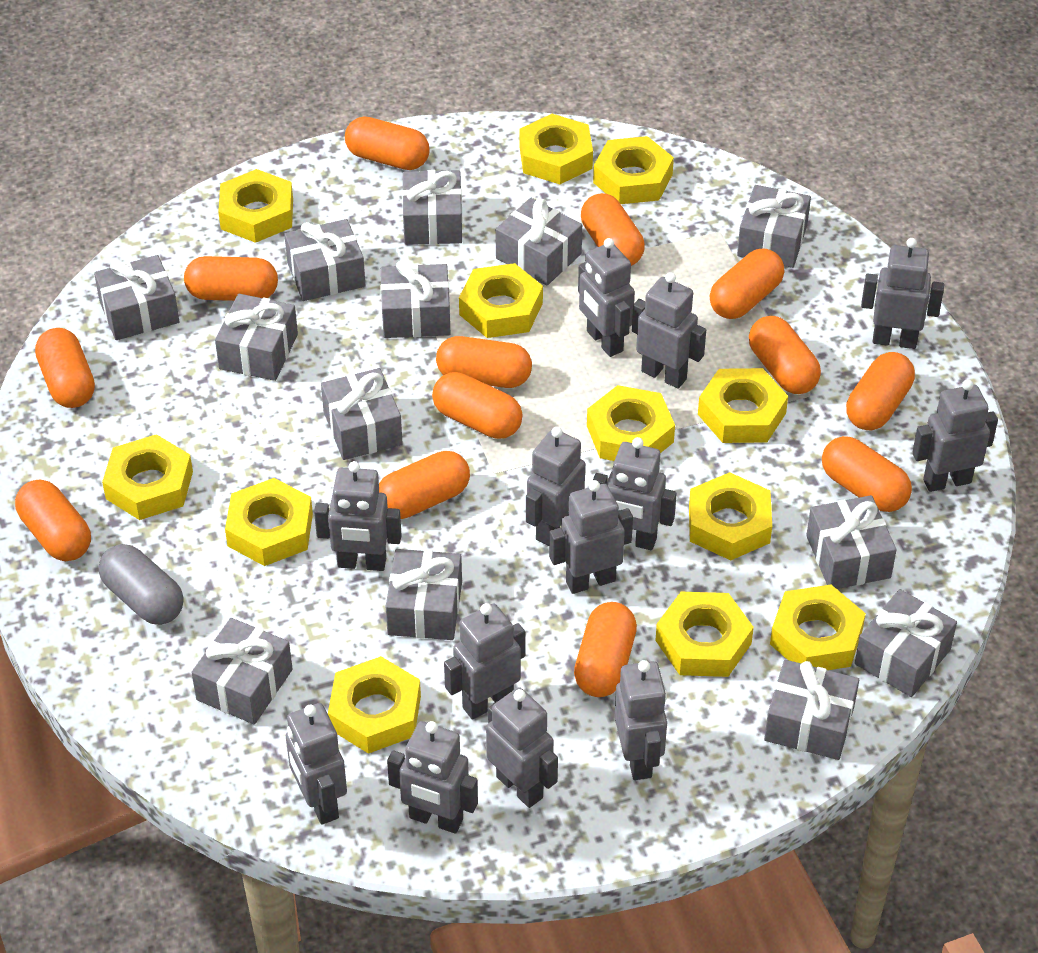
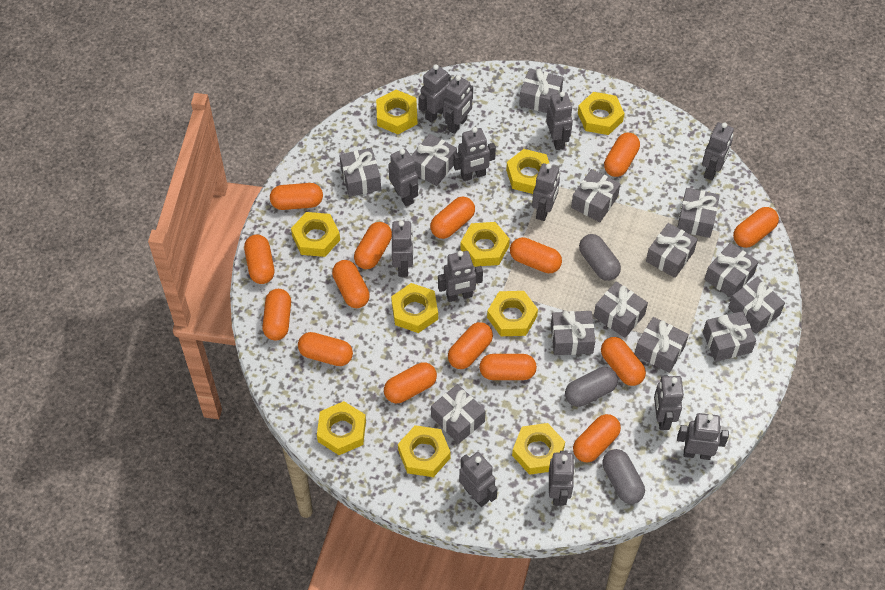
grey capsule: 1 -> 3
orange capsule: 13 -> 15
yellow nut: 12 -> 10

